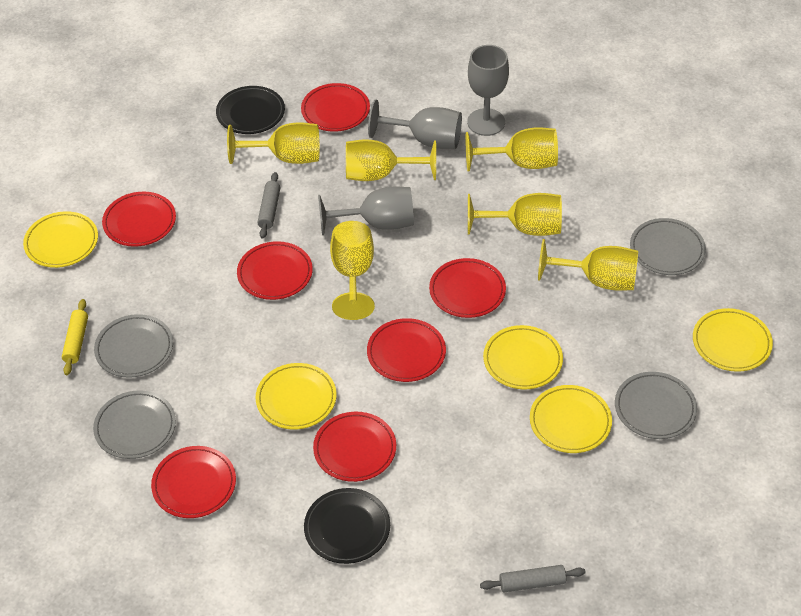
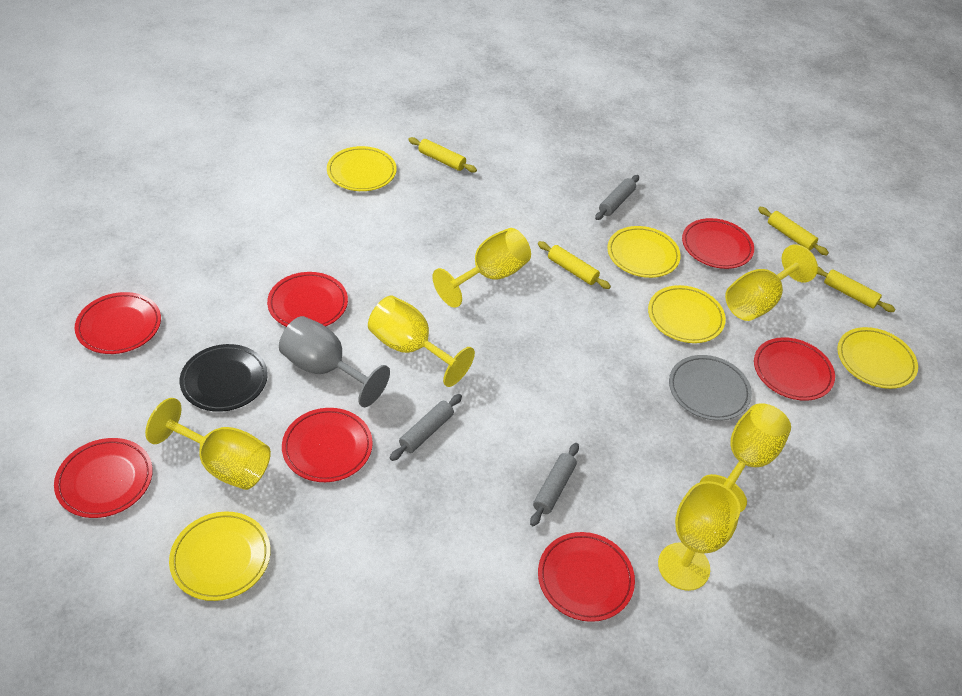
black plate: 2 -> 1
grey goblet: 3 -> 1
grey plate: 4 -> 1
grey rolling pin: 2 -> 3
yellow rolling pin: 1 -> 4

